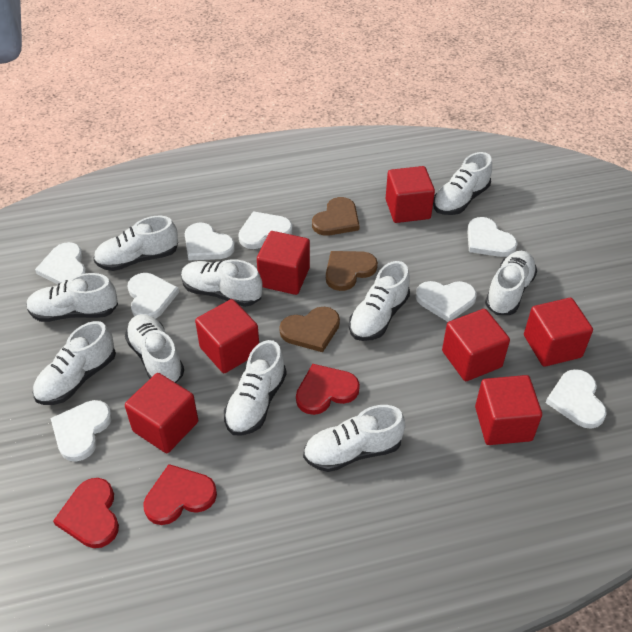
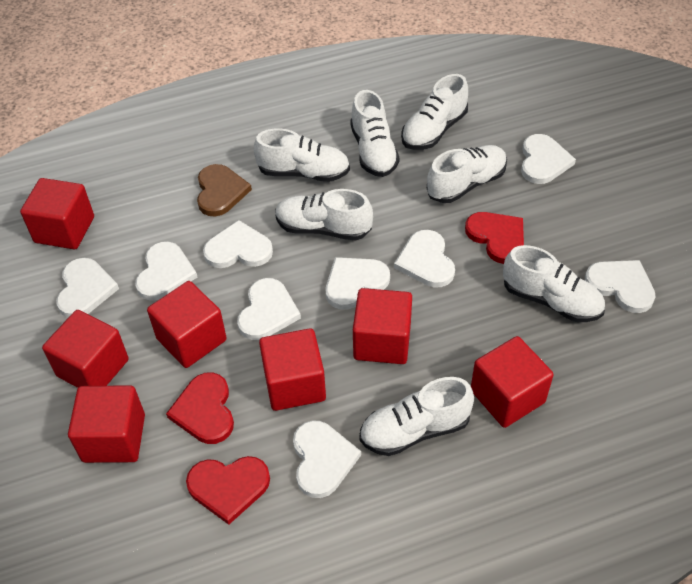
brown heart: 3 -> 1
white heart: 8 -> 9
white shoe: 10 -> 7

